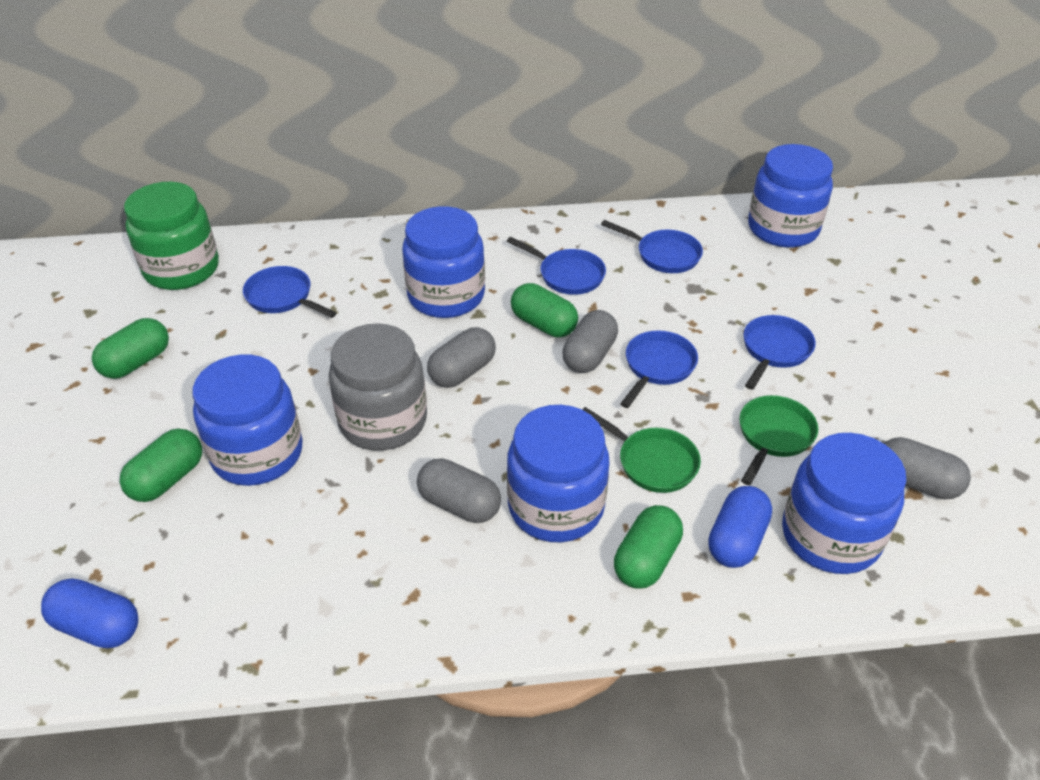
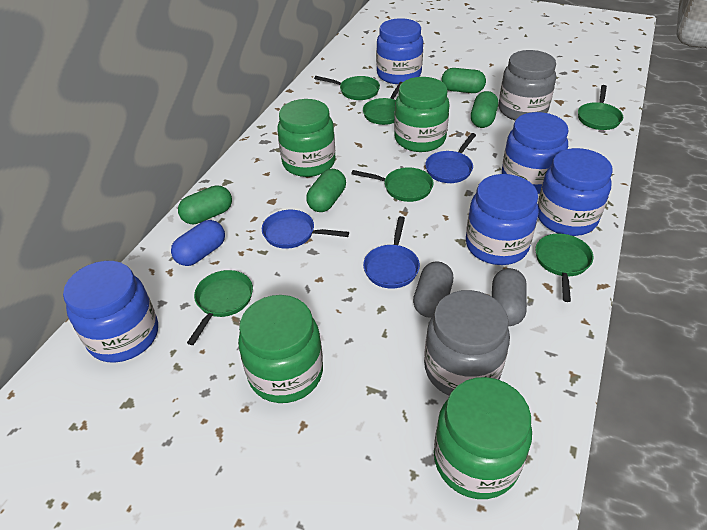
blue capsule: 2 -> 1
blue pan: 5 -> 3
green jar: 1 -> 4
green pan: 2 -> 6
grey capsule: 4 -> 2
grey jar: 1 -> 2

